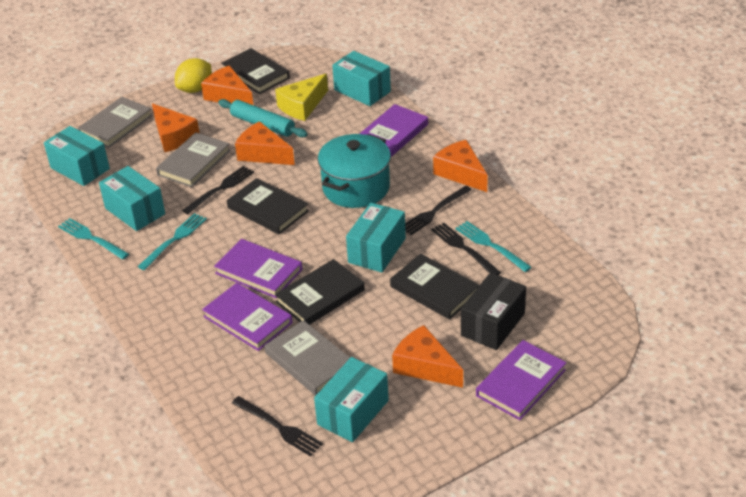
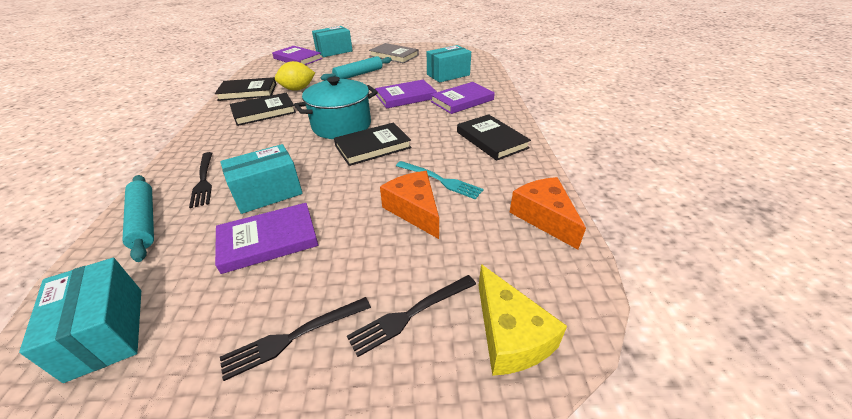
black box: 1 -> 0
black fork: 4 -> 3
grey book: 3 -> 1
orange cheese: 5 -> 2
turquoise box: 5 -> 4
turquoise fork: 3 -> 1
turquoise rolling pin: 1 -> 2

